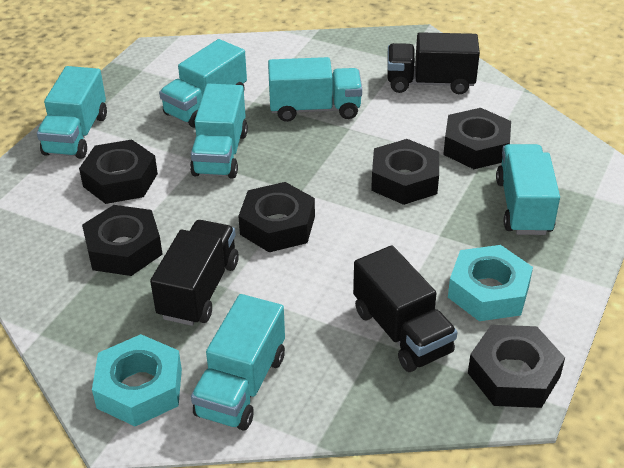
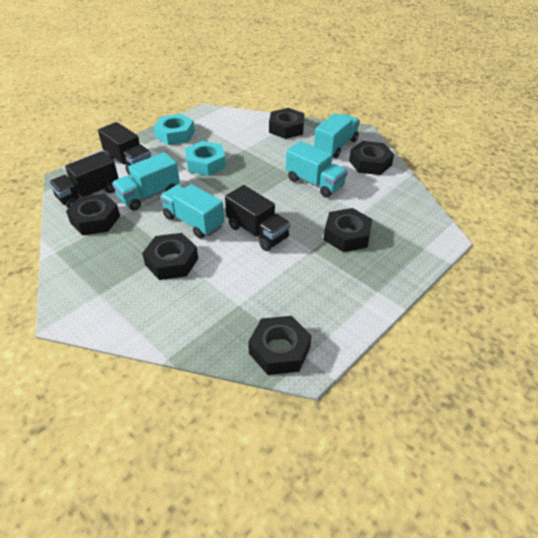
turquoise truck: 6 -> 4

